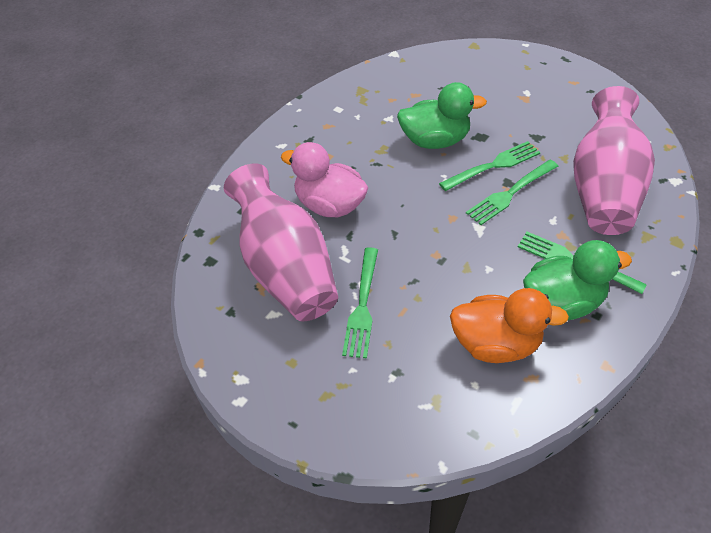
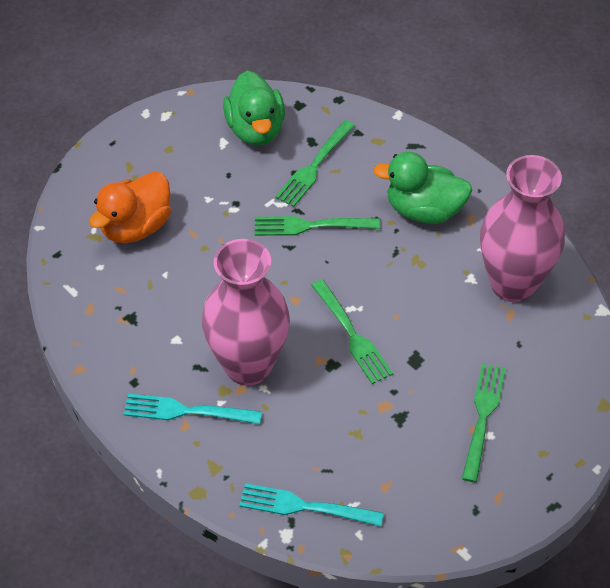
pink duck: 1 -> 0
turquoise fork: 0 -> 2

